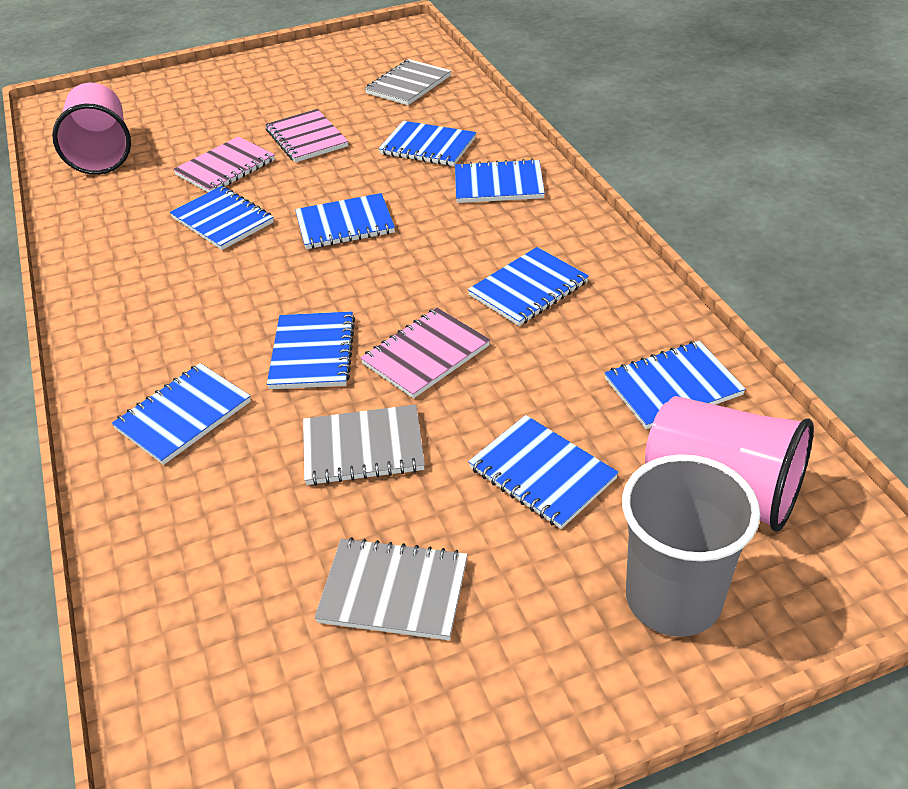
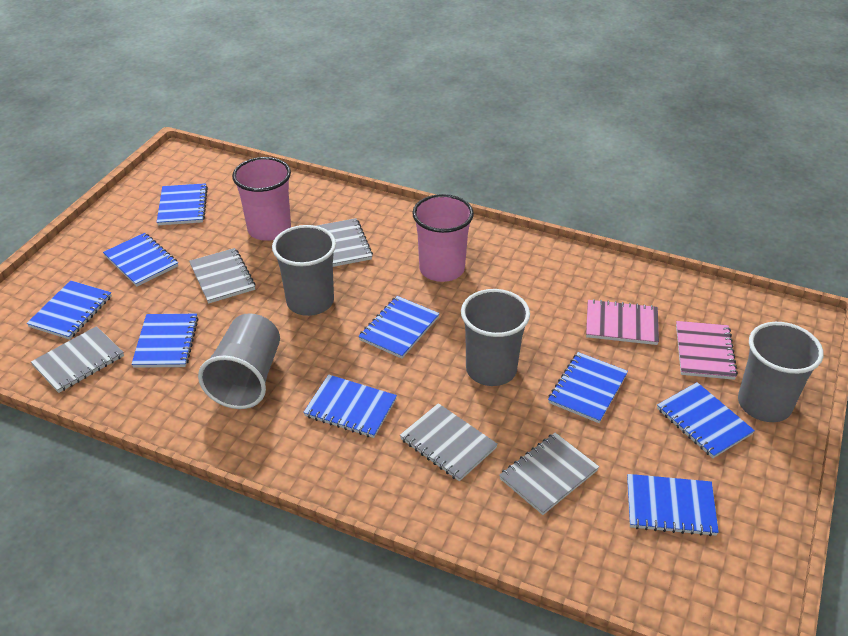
grey cup: 1 -> 4
grey notebook: 3 -> 5
pink notebook: 3 -> 2

